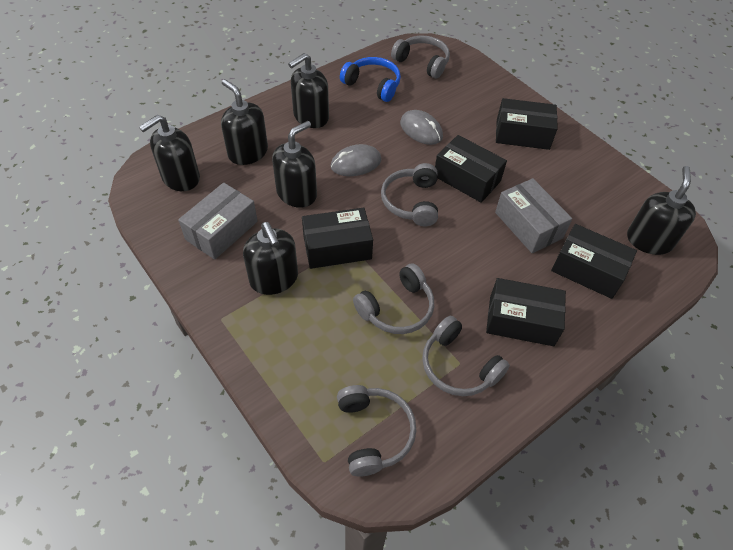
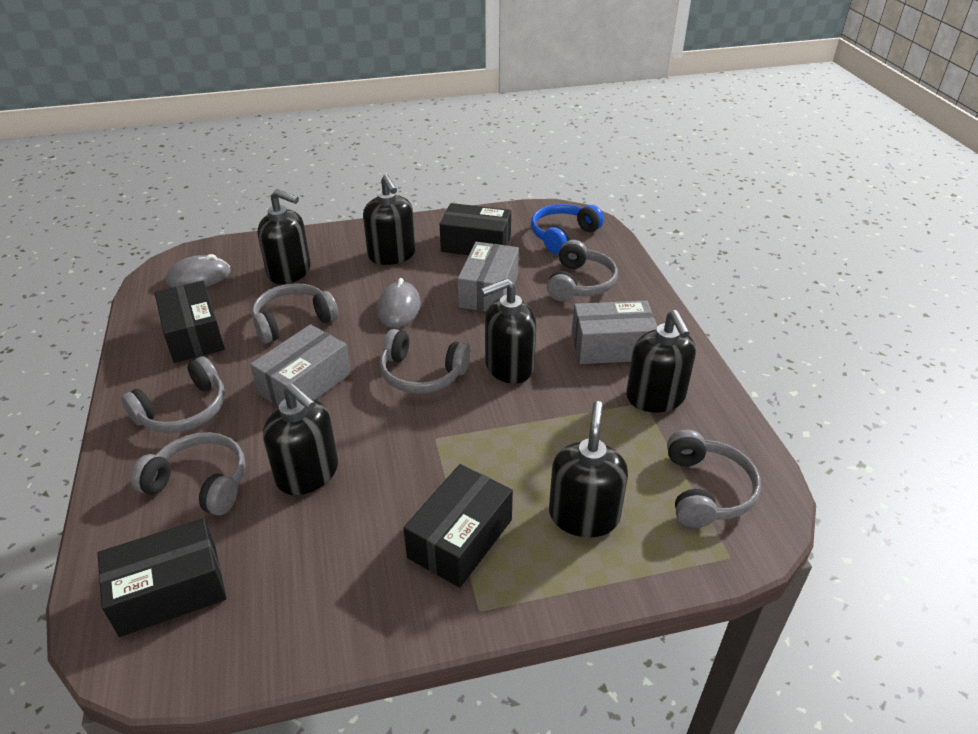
black box: 5 -> 4
grey box: 2 -> 3
grey headphones: 5 -> 6

